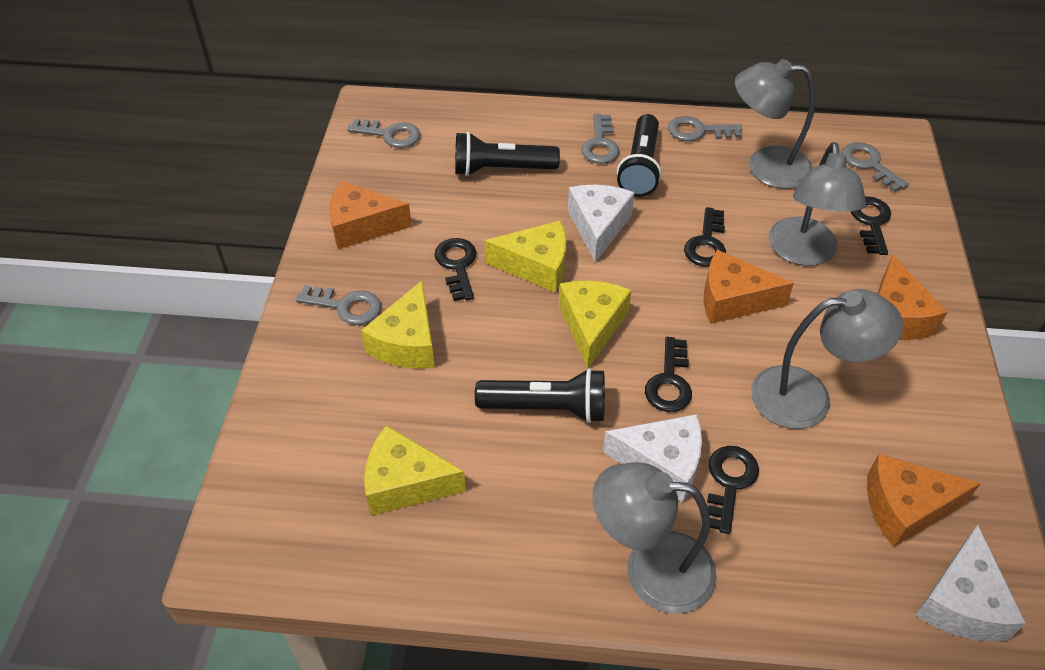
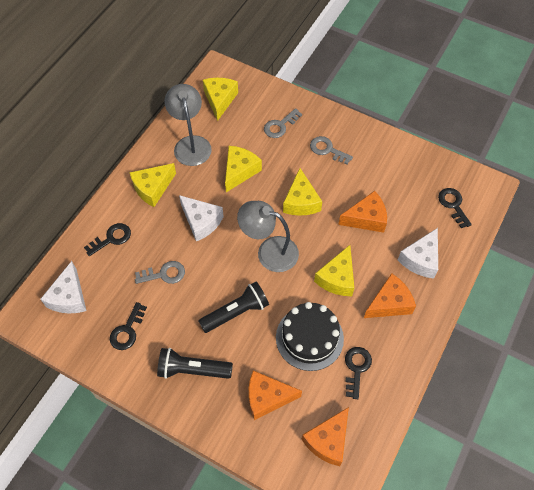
black cake: 0 -> 1
black flashlight: 3 -> 2
black key: 5 -> 4
grey key: 5 -> 3
grey lamp: 4 -> 2
yellow cheese: 4 -> 5

